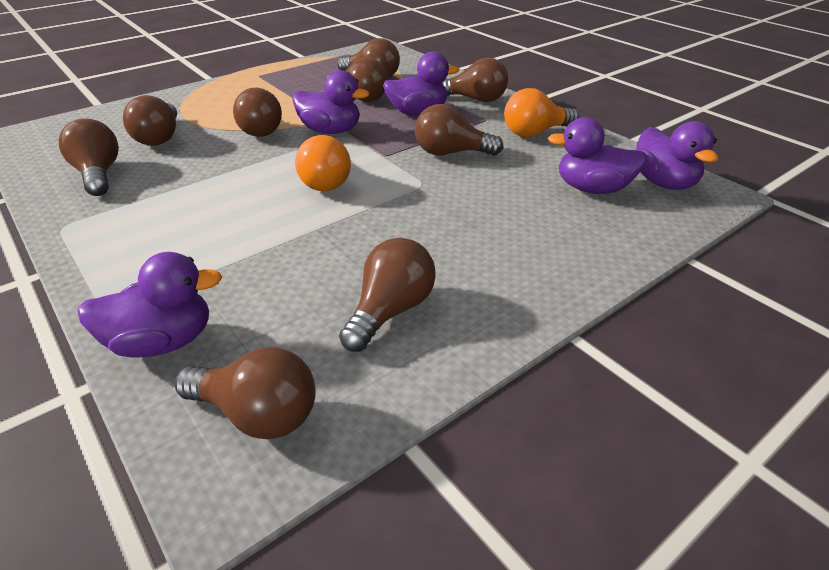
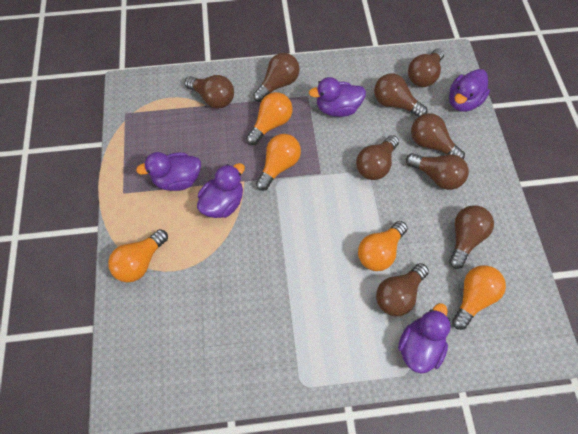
orange light bulb: 2 -> 5

